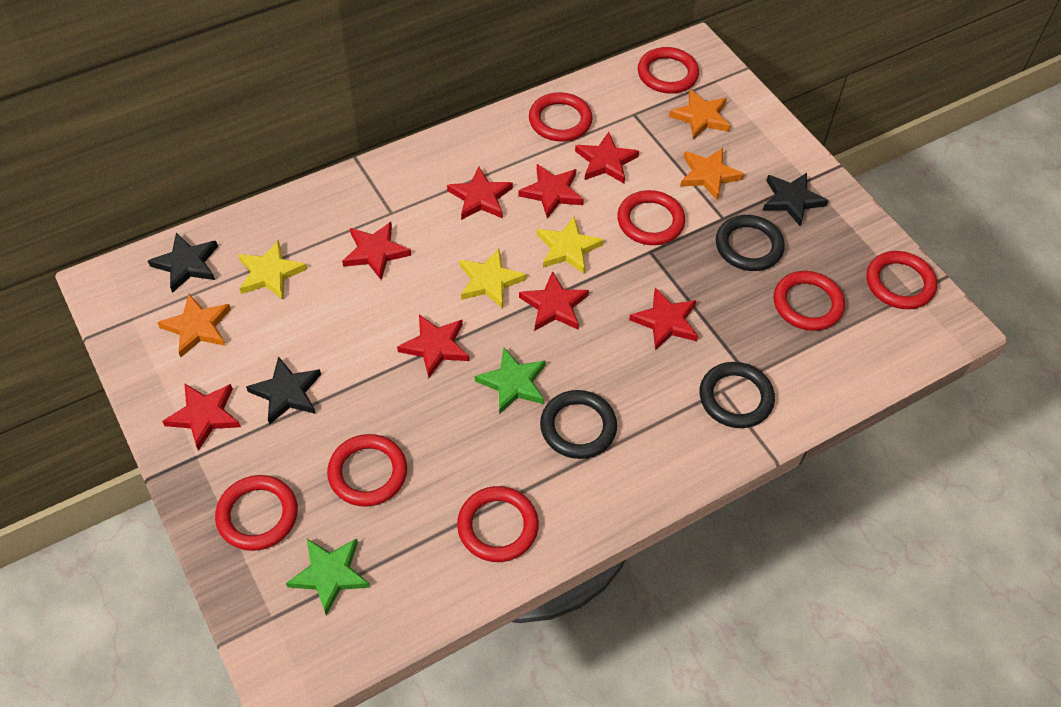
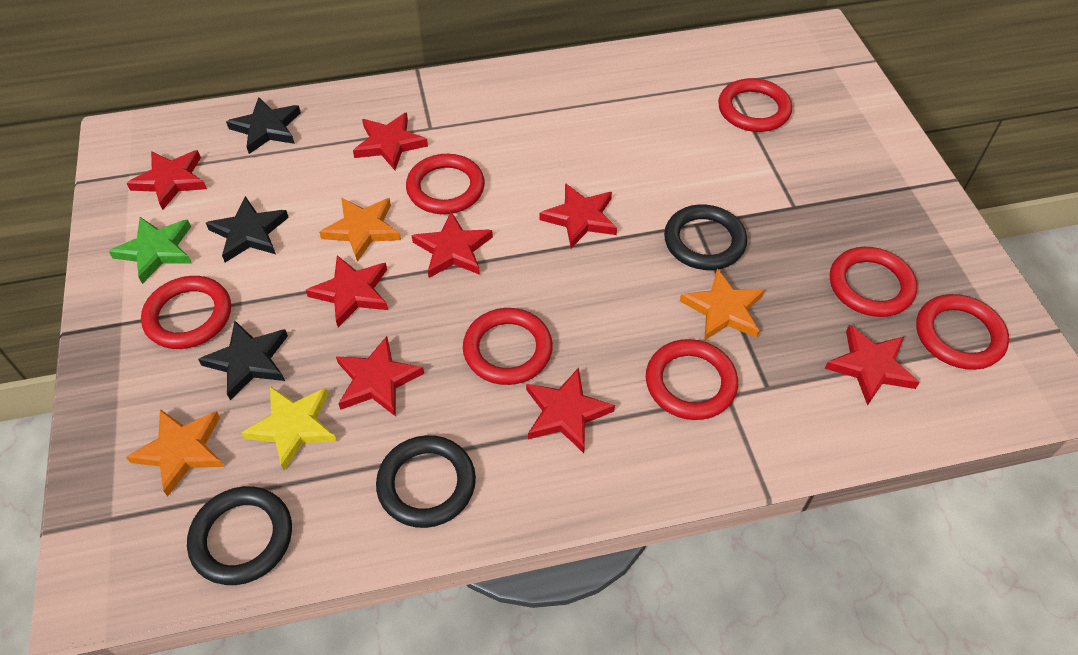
green star: 2 -> 1
red ring: 8 -> 7
yellow star: 3 -> 1

